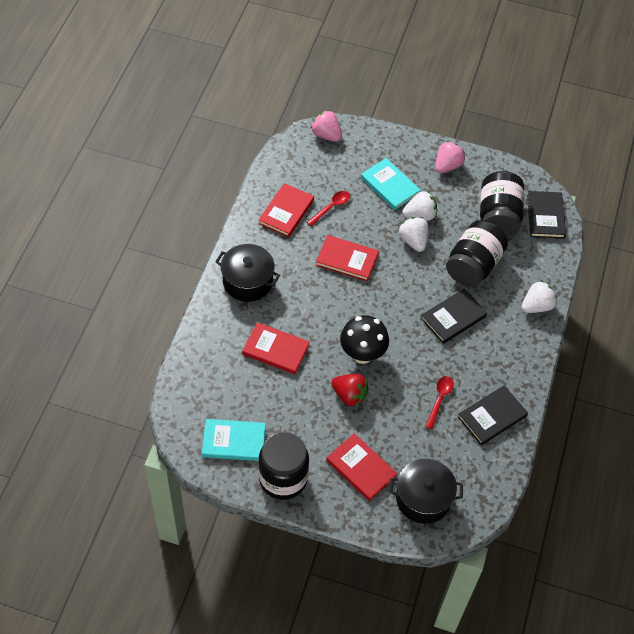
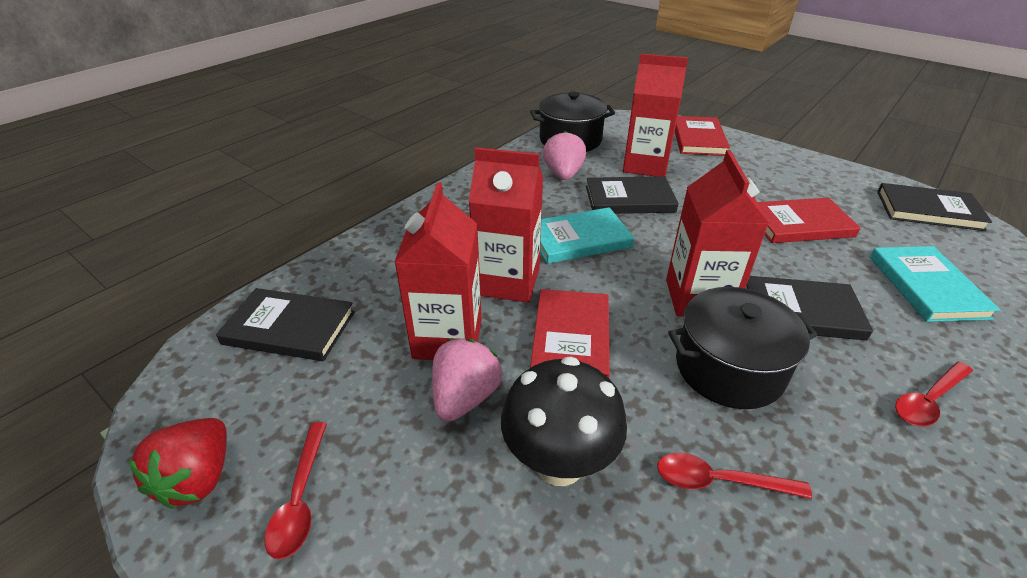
black book: 3 -> 4
black jar: 3 -> 0
red book: 4 -> 3
red carton: 0 -> 4
red spoon: 2 -> 3
white strawberry: 3 -> 0

